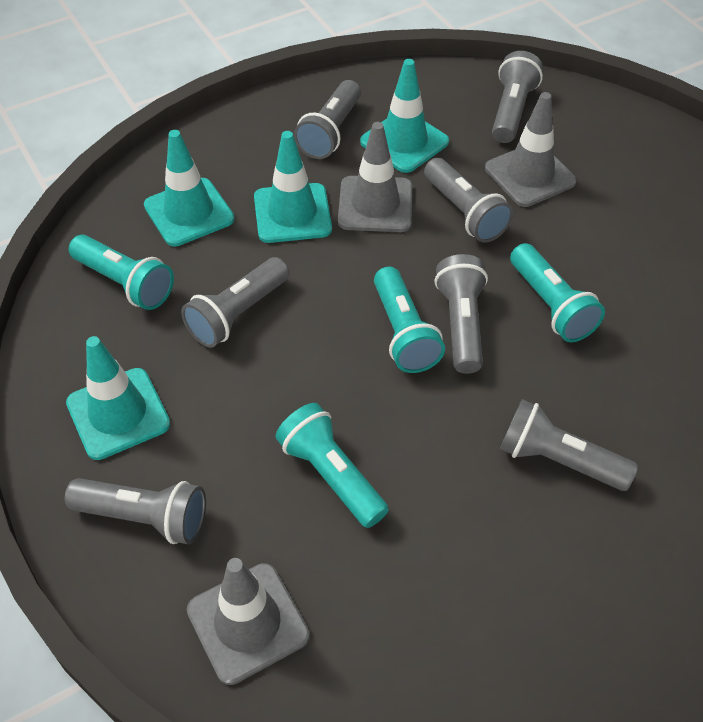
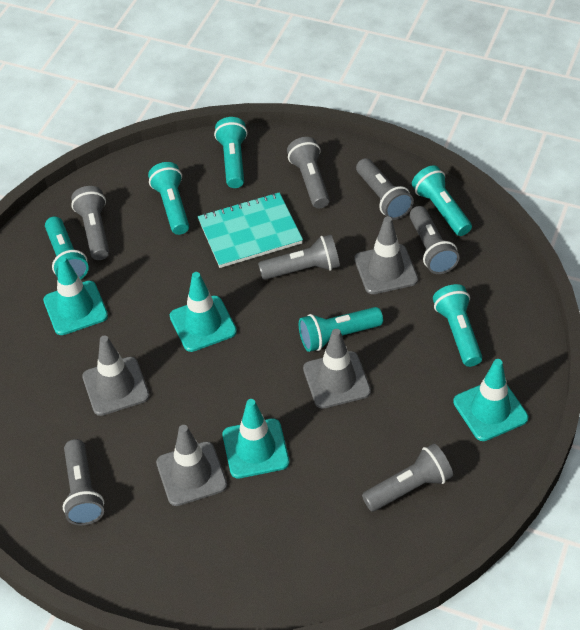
grey traffic cone: 3 -> 4
turquoise flashlight: 4 -> 6
turquoise notebook: 0 -> 1

